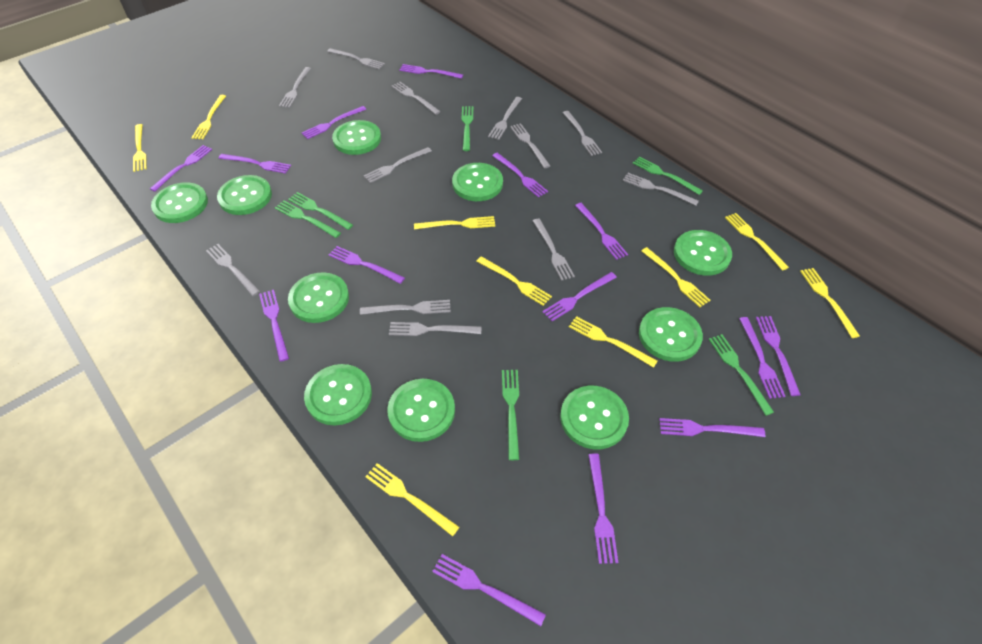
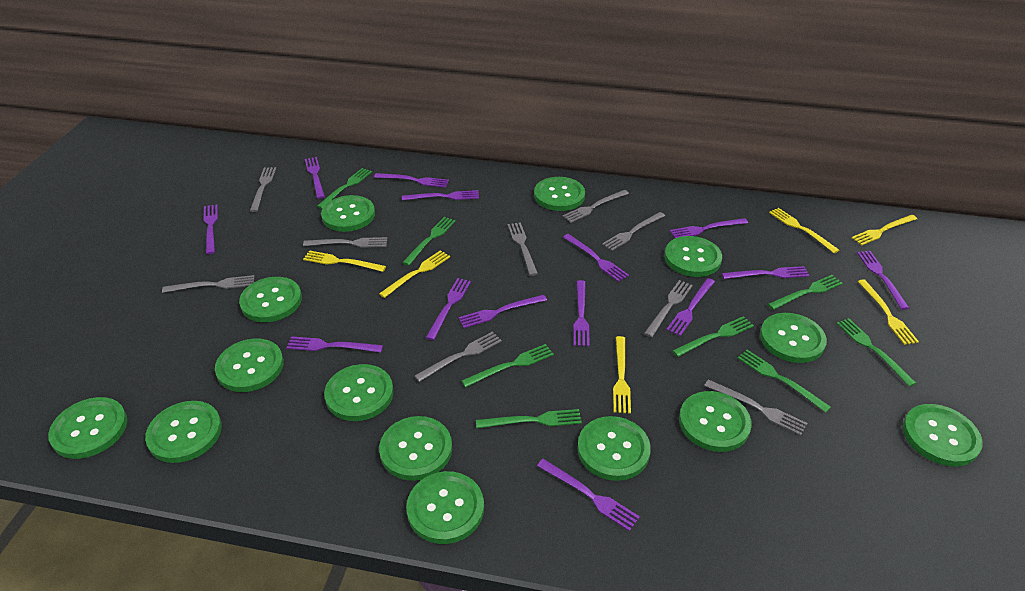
green button: 10 -> 14
green fork: 6 -> 8
grey fork: 12 -> 9
yellow fork: 9 -> 6

